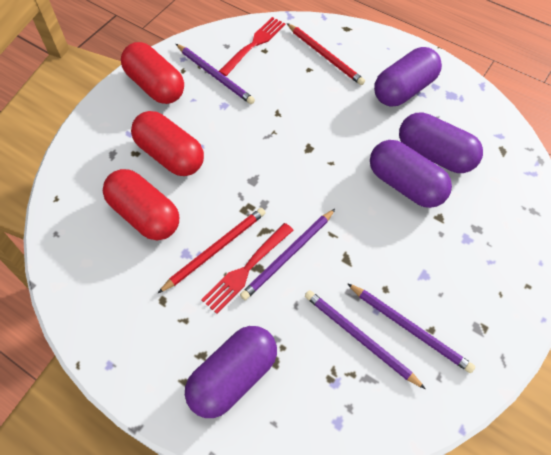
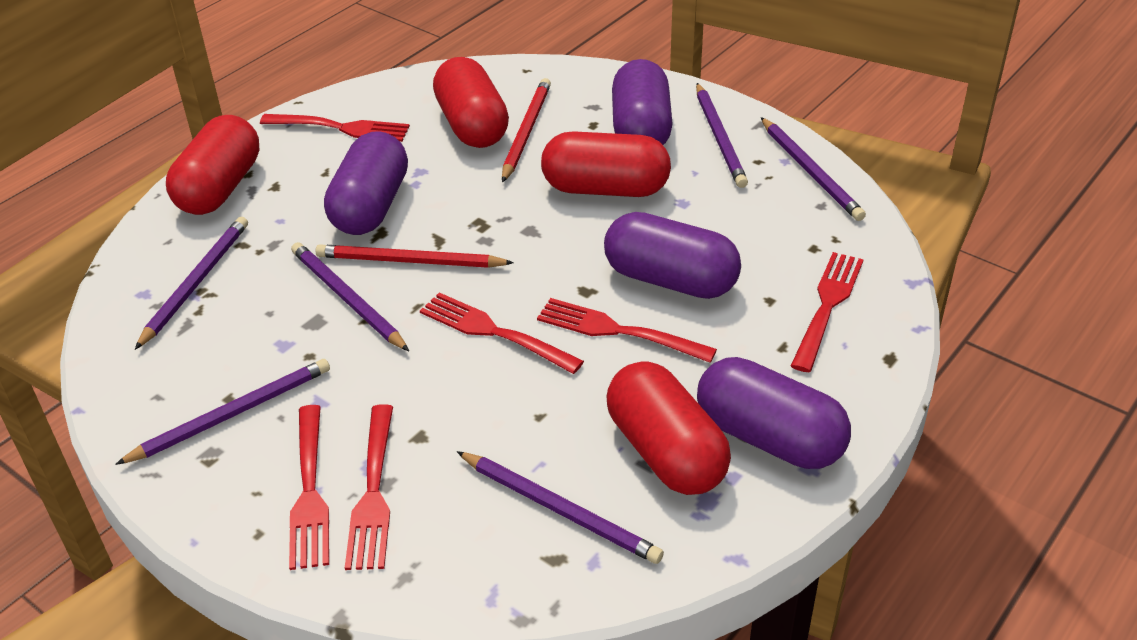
purple pencil: 4 -> 6
red capsule: 3 -> 4
red fork: 2 -> 6

